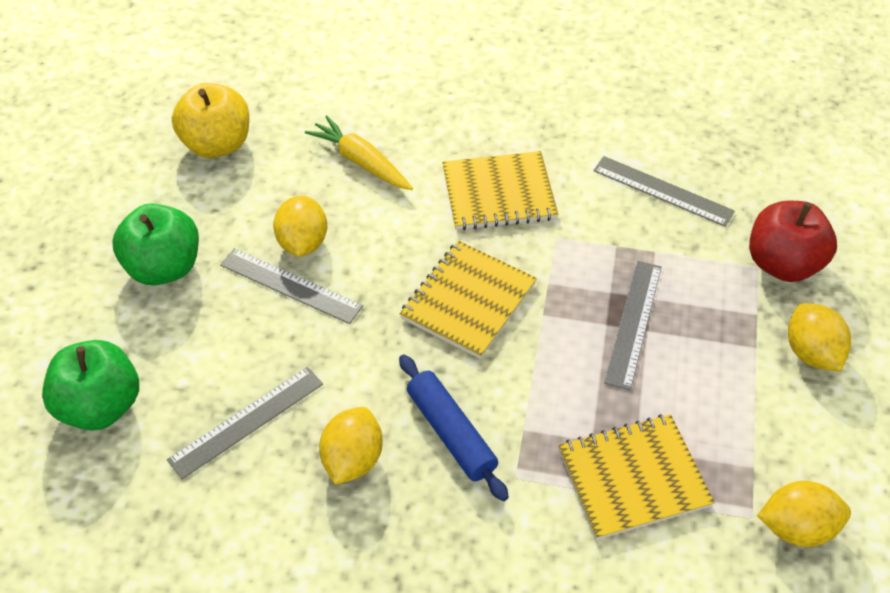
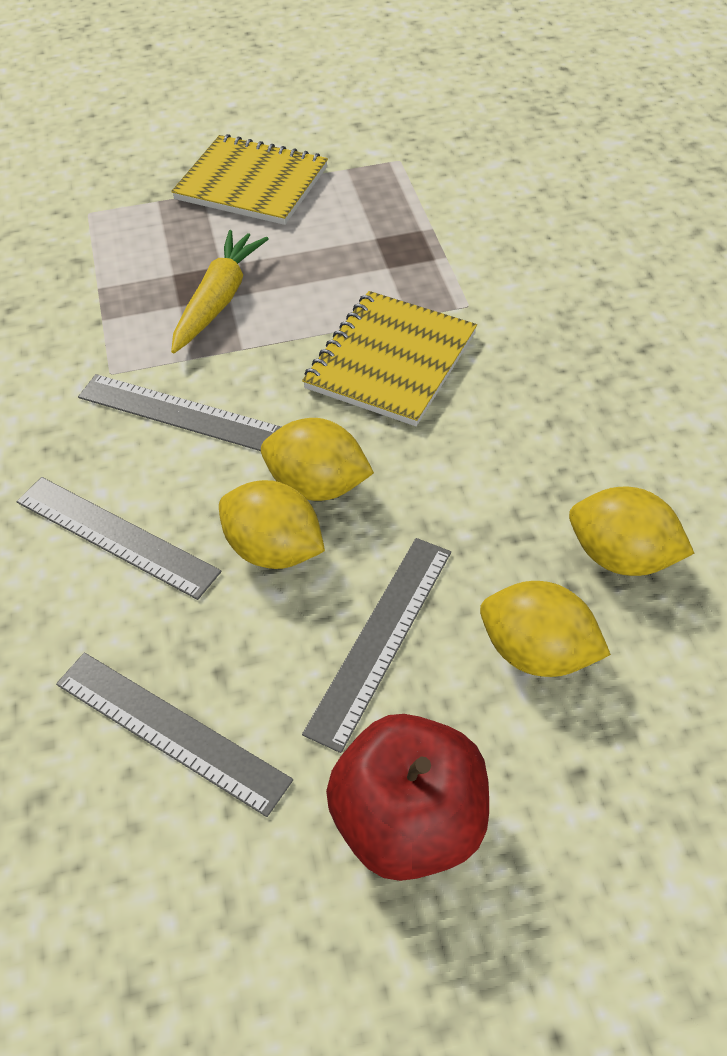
blue rolling pin: 1 -> 0
green apple: 2 -> 0
yellow apple: 1 -> 0
yellow notebook: 3 -> 2

